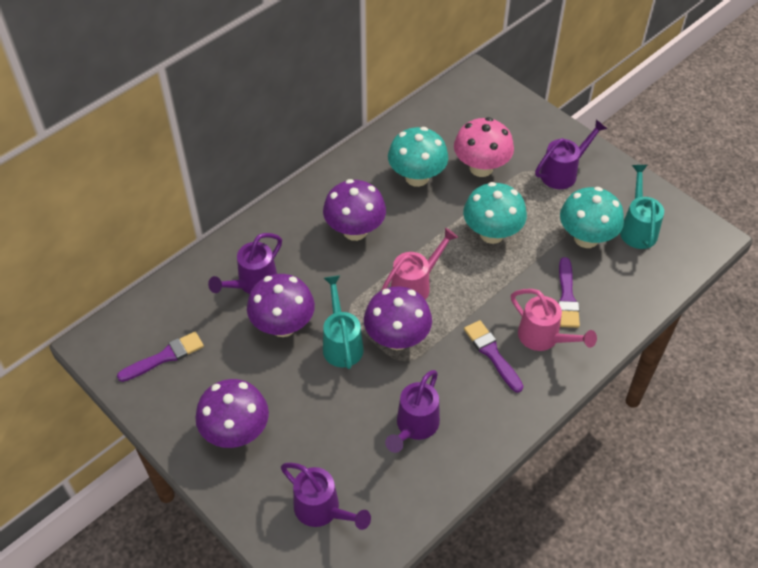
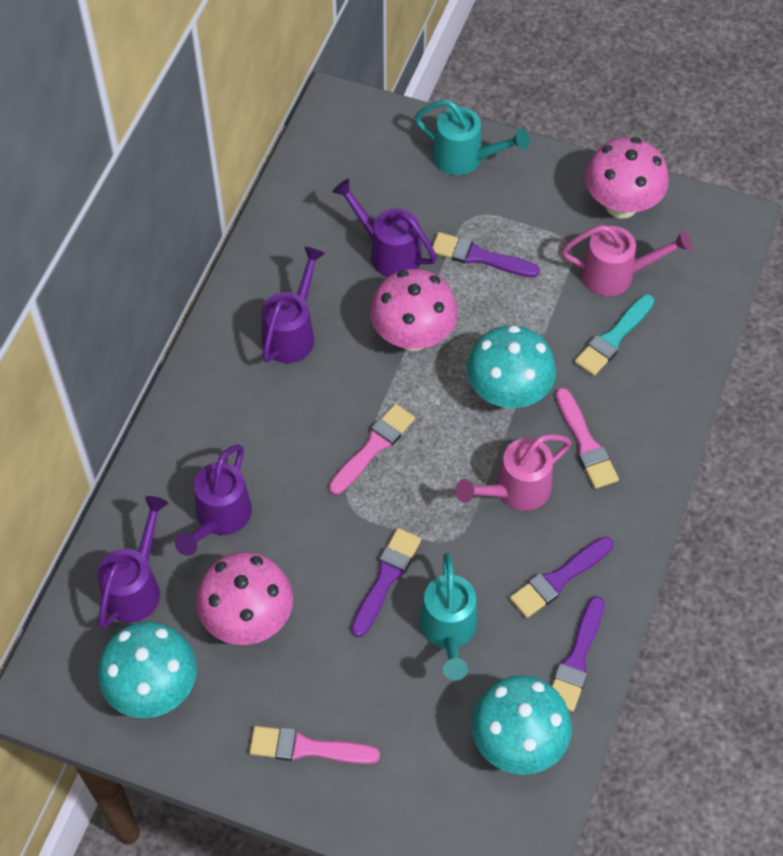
pink brush: 0 -> 3
pink mushroom: 1 -> 3
purple brush: 3 -> 4
purple mushroom: 4 -> 0
turquoise brush: 0 -> 1

